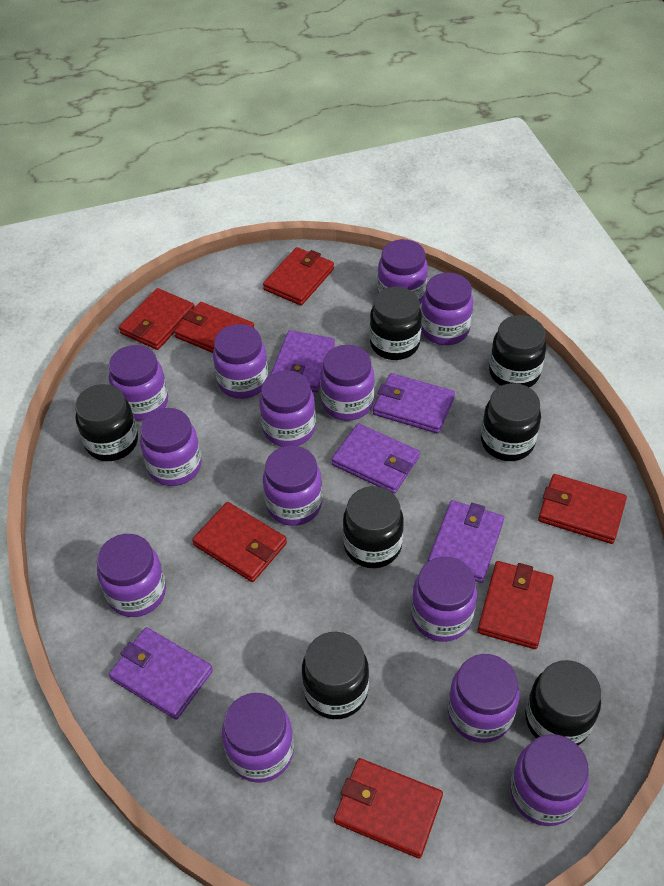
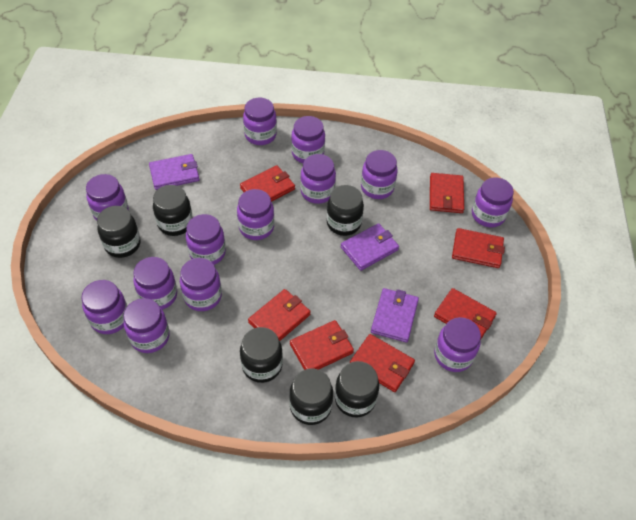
black jar: 7 -> 6
purple wallet: 5 -> 3

